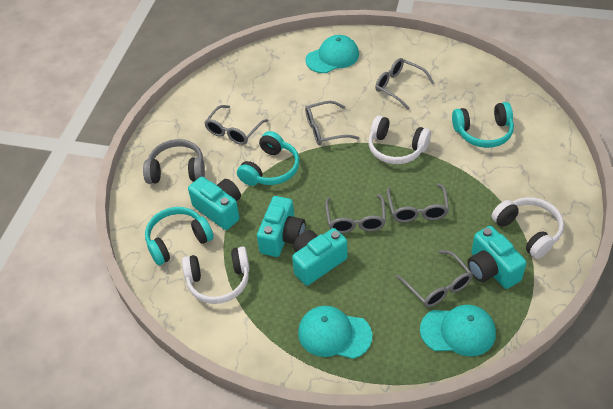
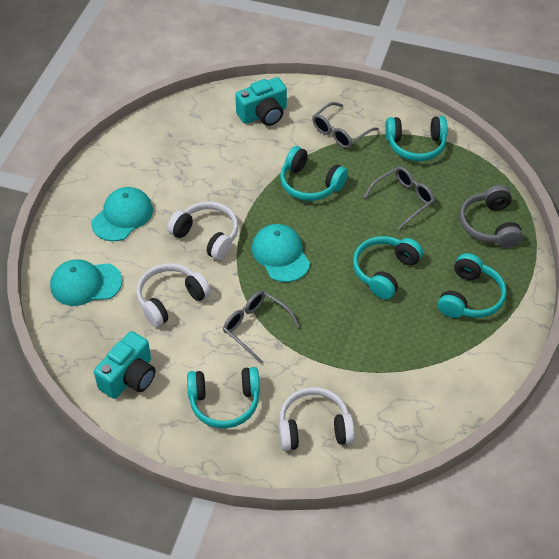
grey glasses: 6 -> 3
turquoise camera: 4 -> 2
turquoise headphones: 3 -> 5

